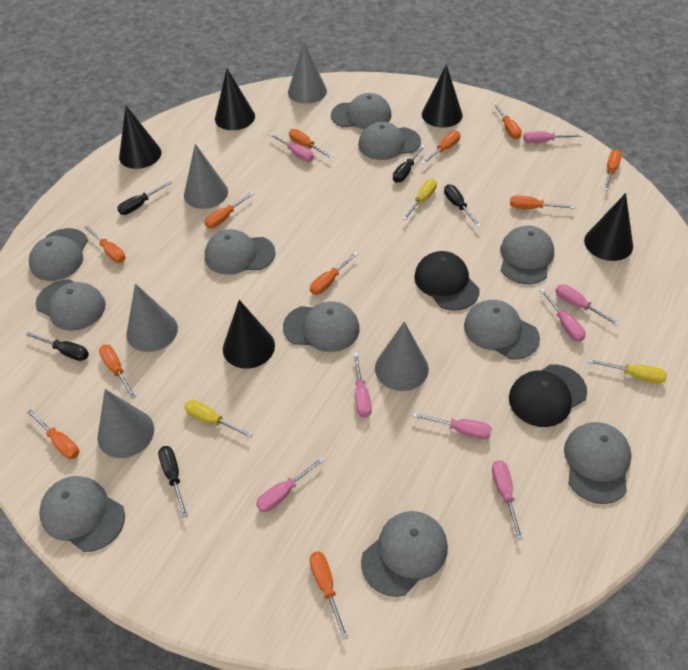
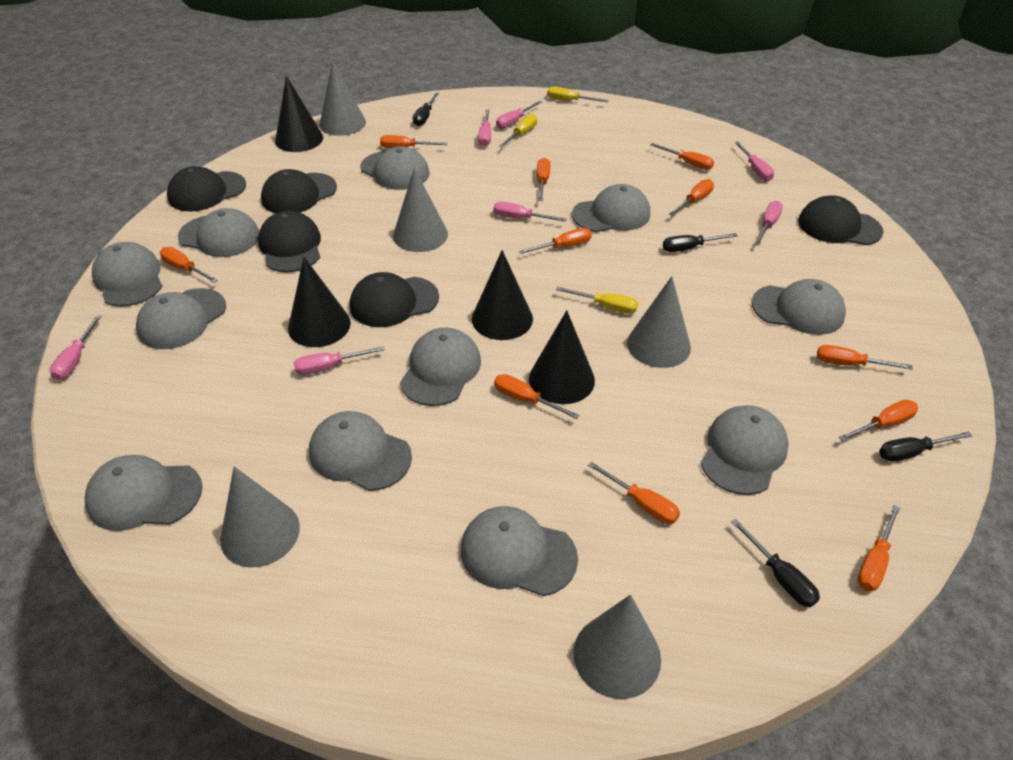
black cap: 2 -> 5
black cone: 5 -> 4
black screwdriver: 5 -> 4
pink screwdriver: 8 -> 7

